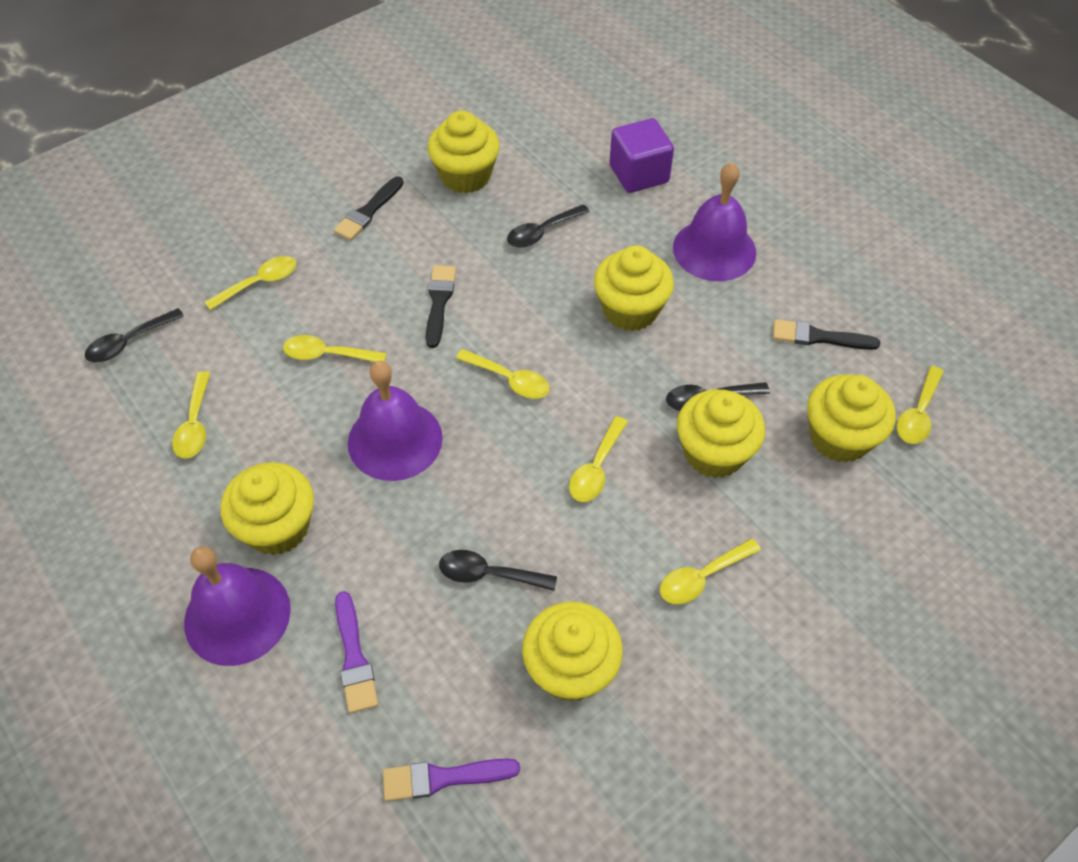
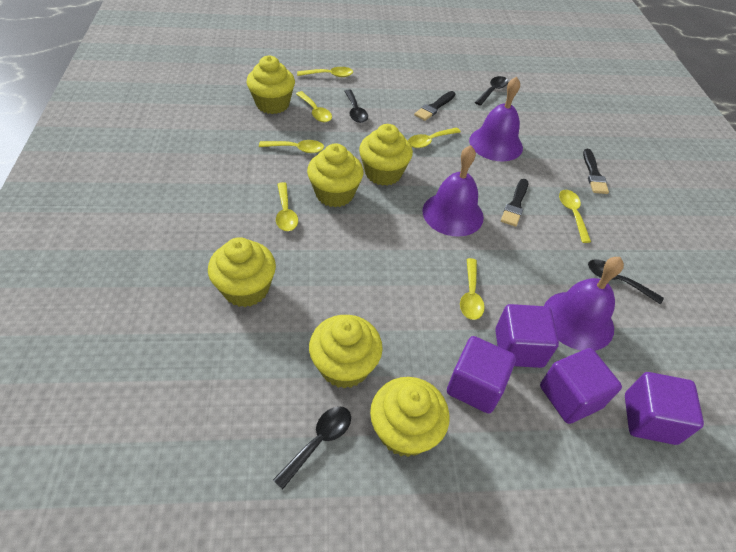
purple brush: 2 -> 0
purple cube: 1 -> 4

